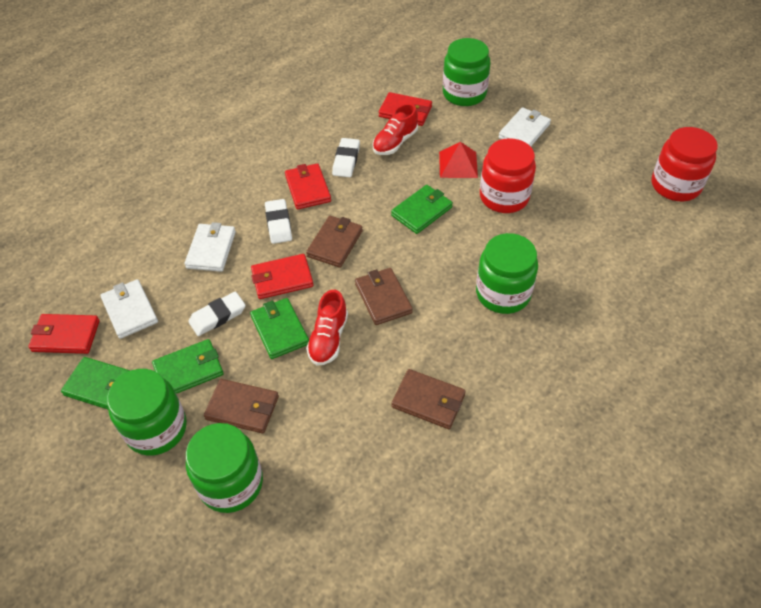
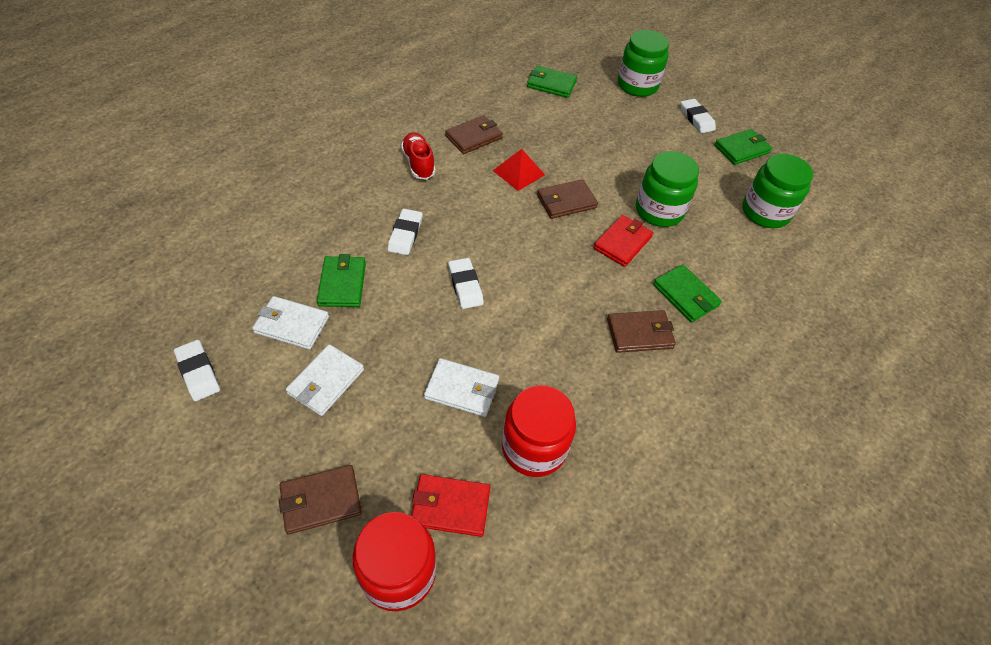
green jar: 4 -> 3
red shoe: 2 -> 1
red wallet: 4 -> 2
white eraser: 3 -> 4

